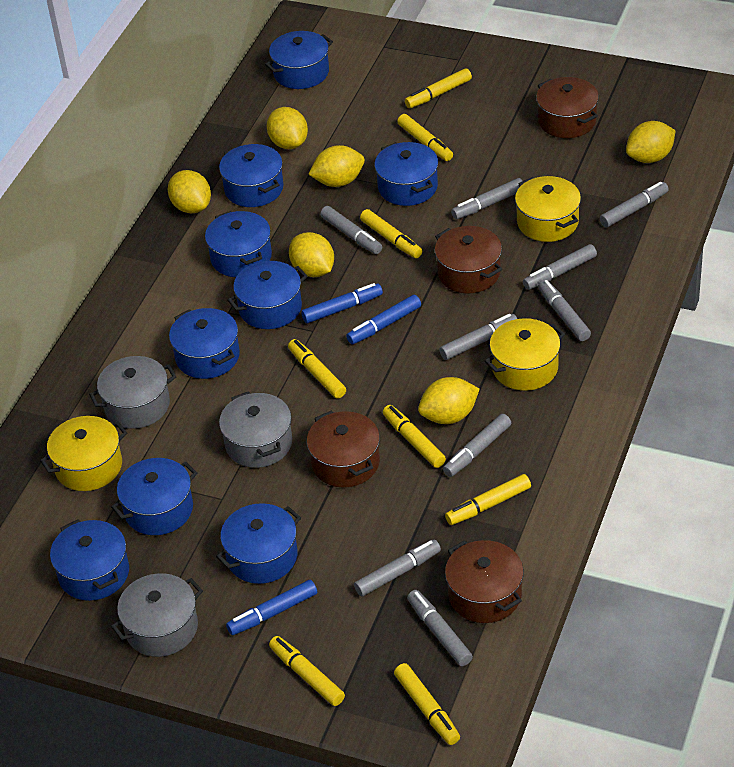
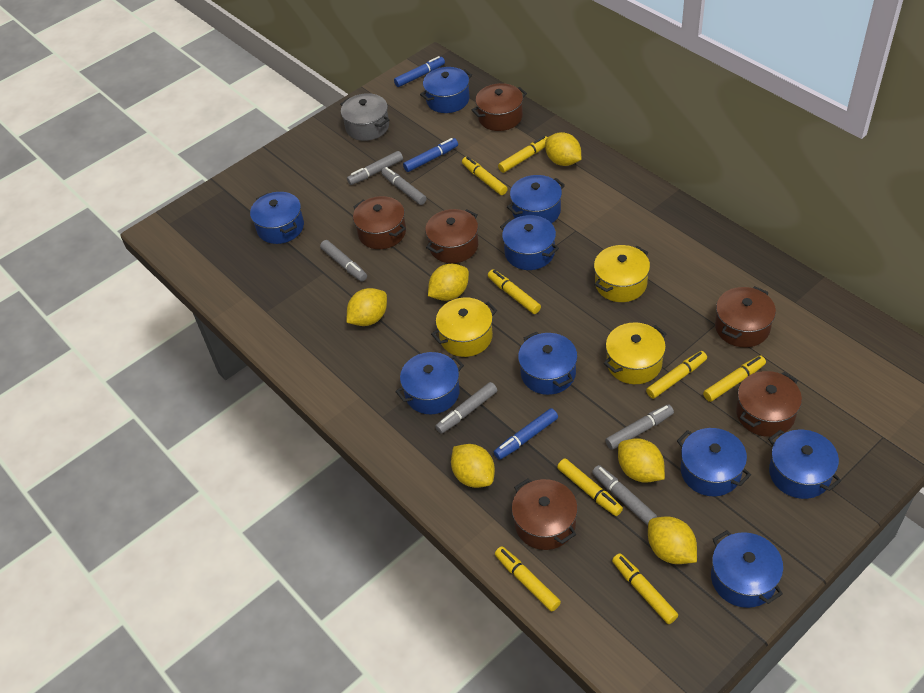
brown pot: 4 -> 6
grey marker: 9 -> 6
grey pot: 3 -> 1

